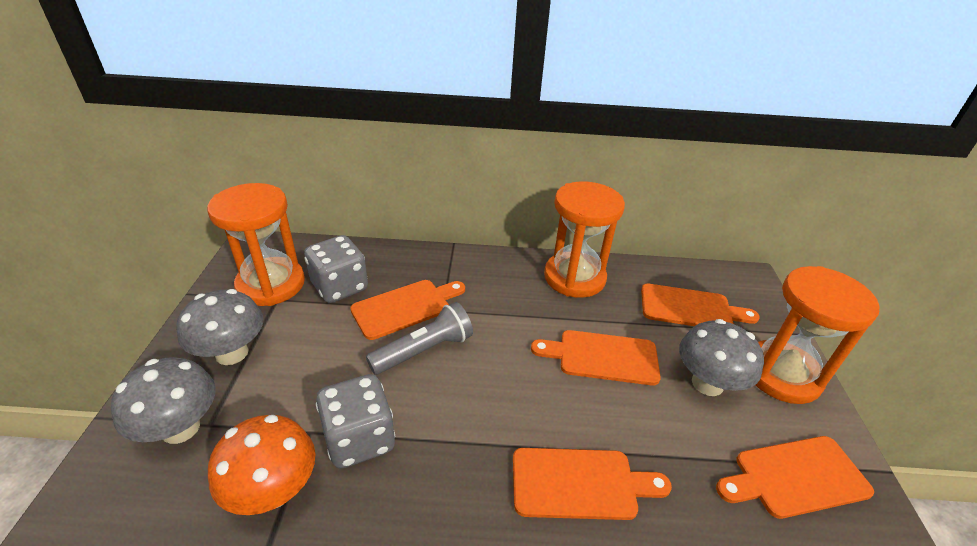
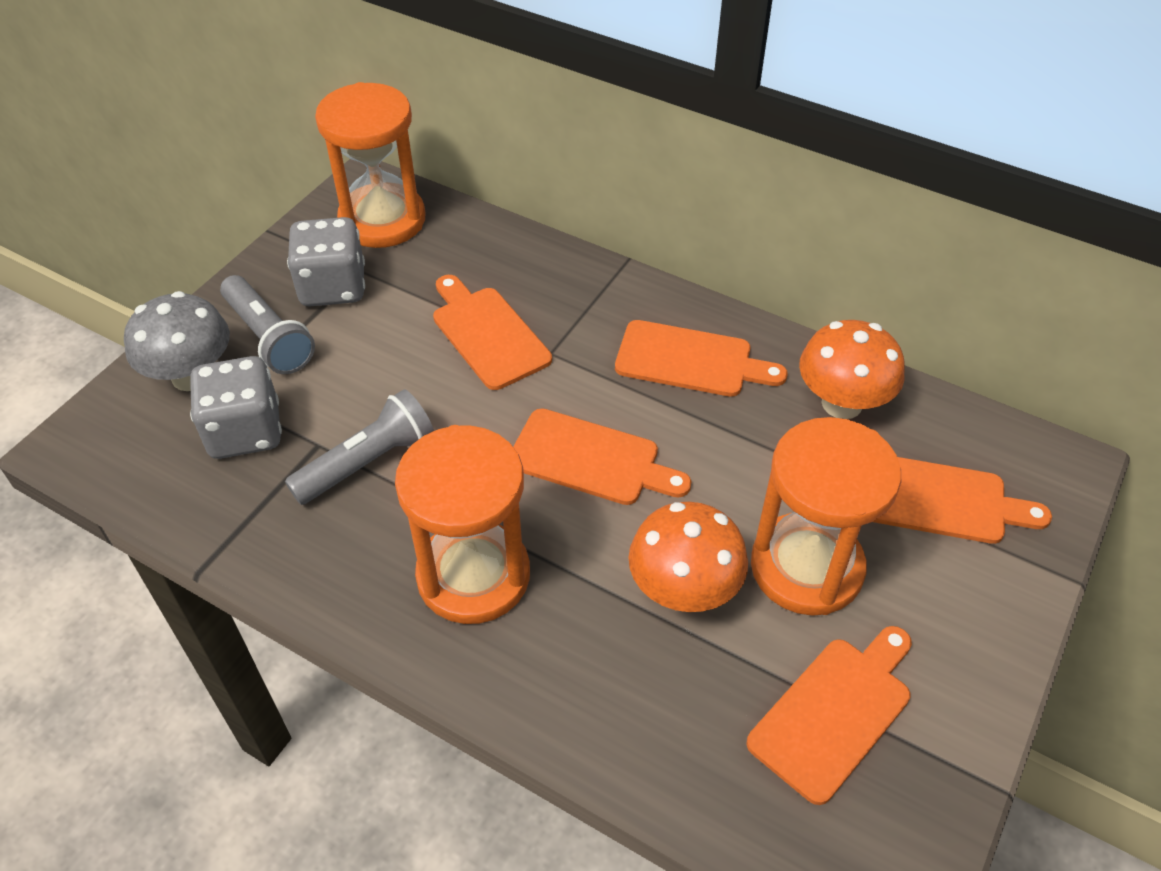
grey flashlight: 1 -> 2
grey mushroom: 3 -> 1
orange mushroom: 1 -> 2

